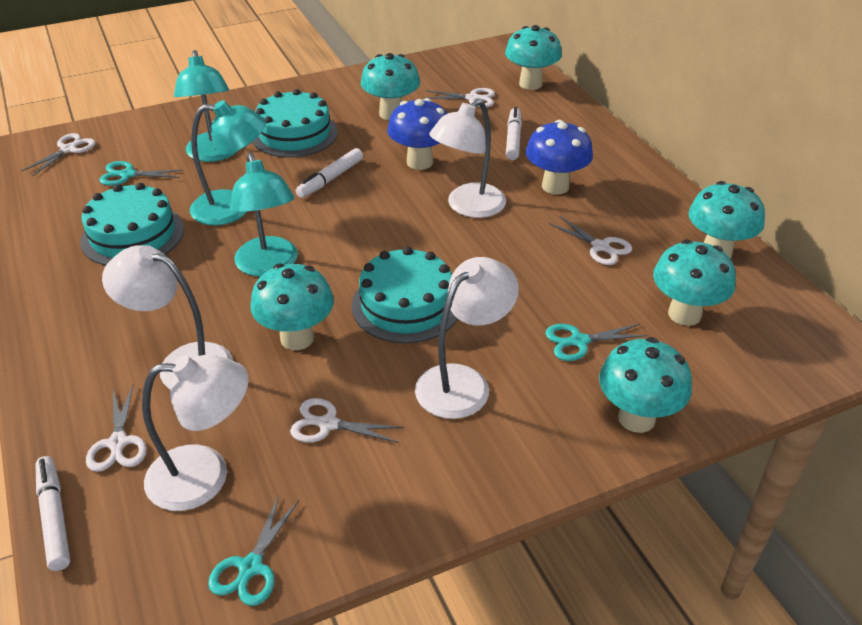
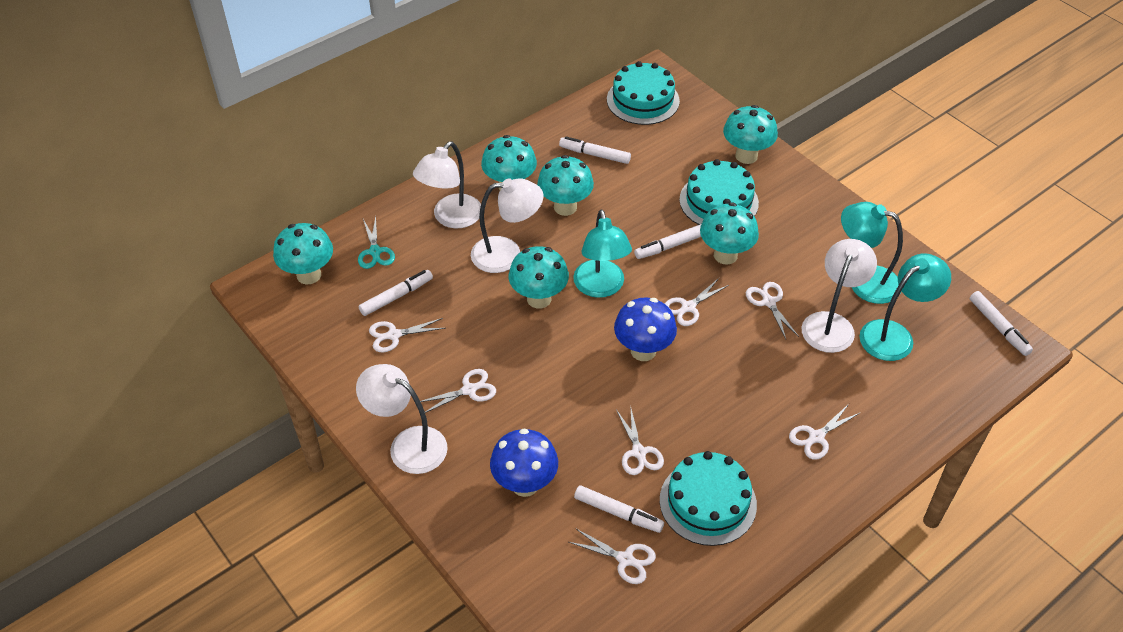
turquoise scissors: 3 -> 1
white marker: 3 -> 5
white scissors: 5 -> 7

